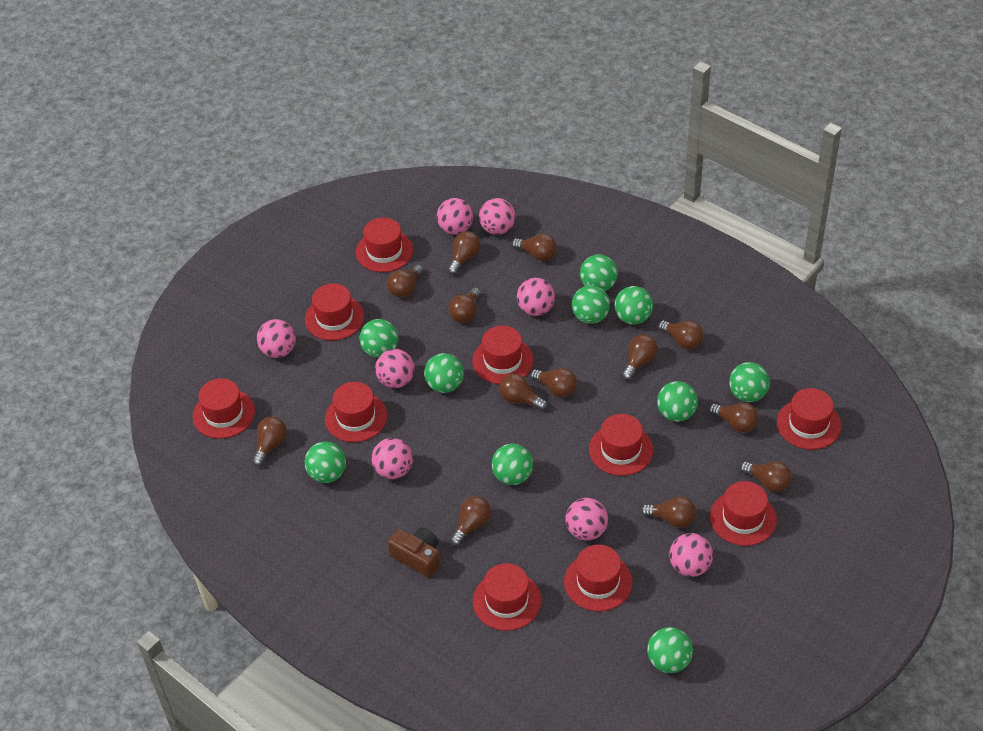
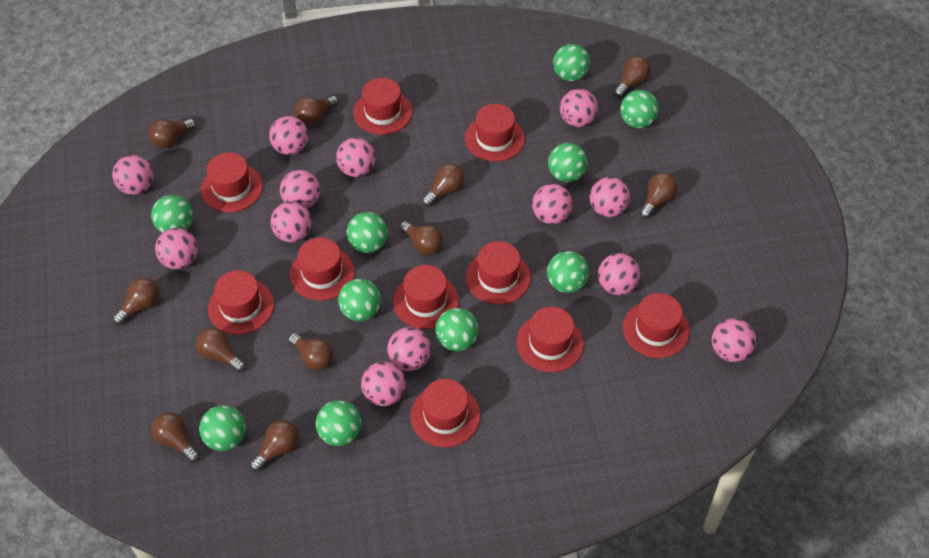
brown camera: 1 -> 0
brown light bulb: 13 -> 11
pink ball: 8 -> 13

